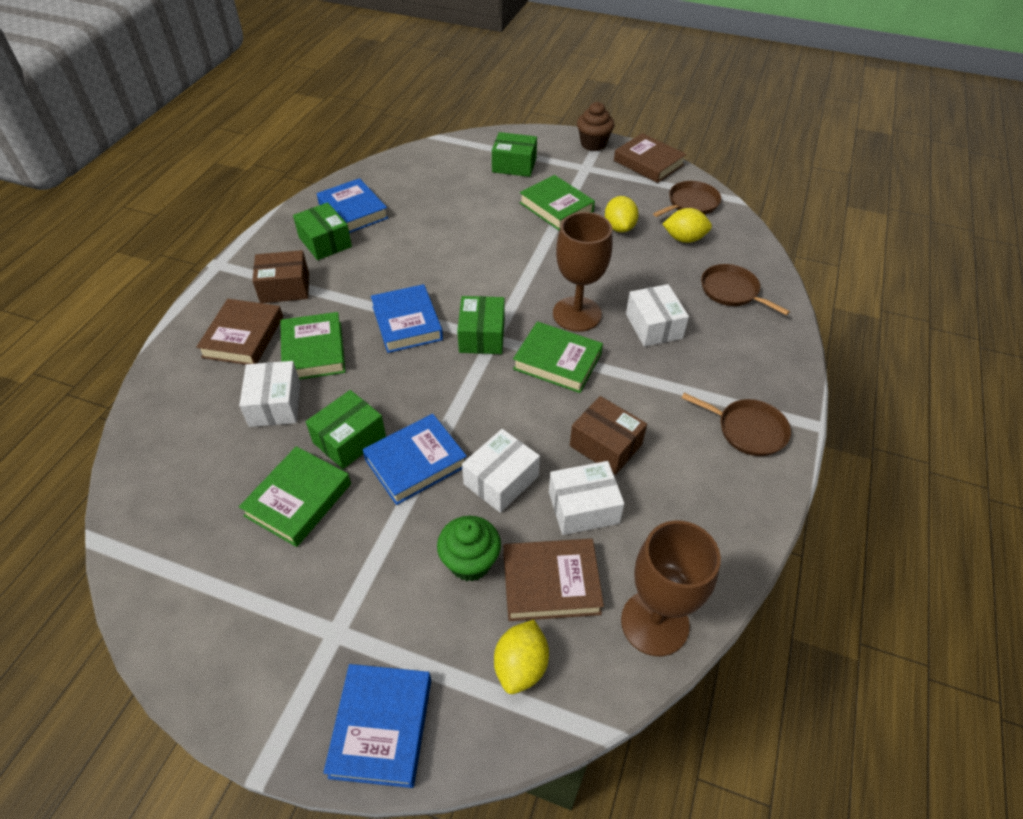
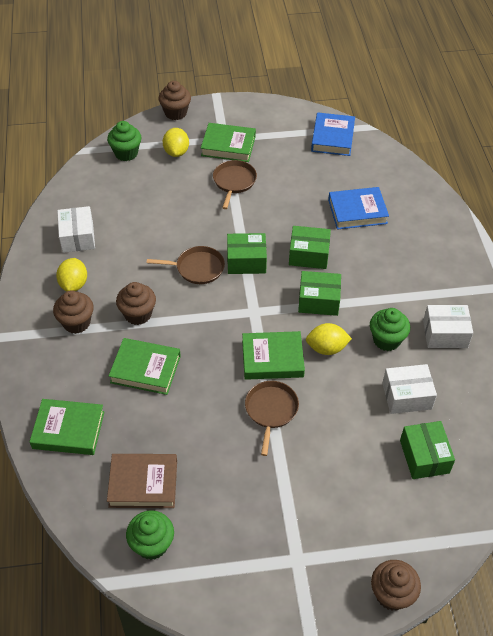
blue book: 4 -> 2
brown book: 3 -> 1
brown box: 2 -> 0
brown cupcake: 1 -> 4
brown goblet: 2 -> 0
green cupcake: 1 -> 3
white box: 4 -> 3

